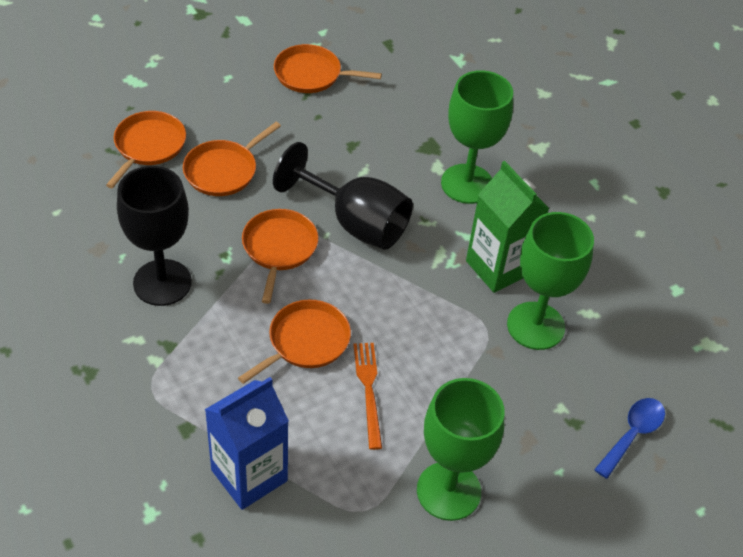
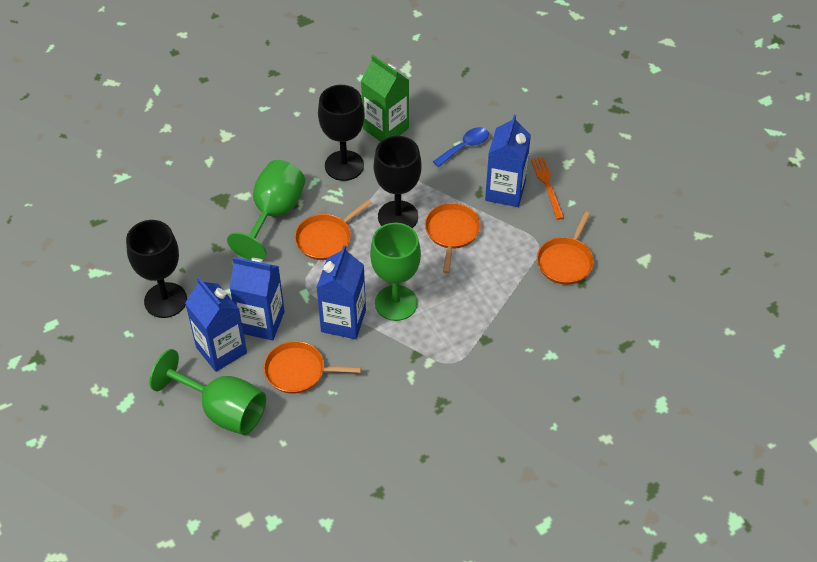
black goblet: 2 -> 3
blue carton: 1 -> 4
orange pan: 5 -> 4

